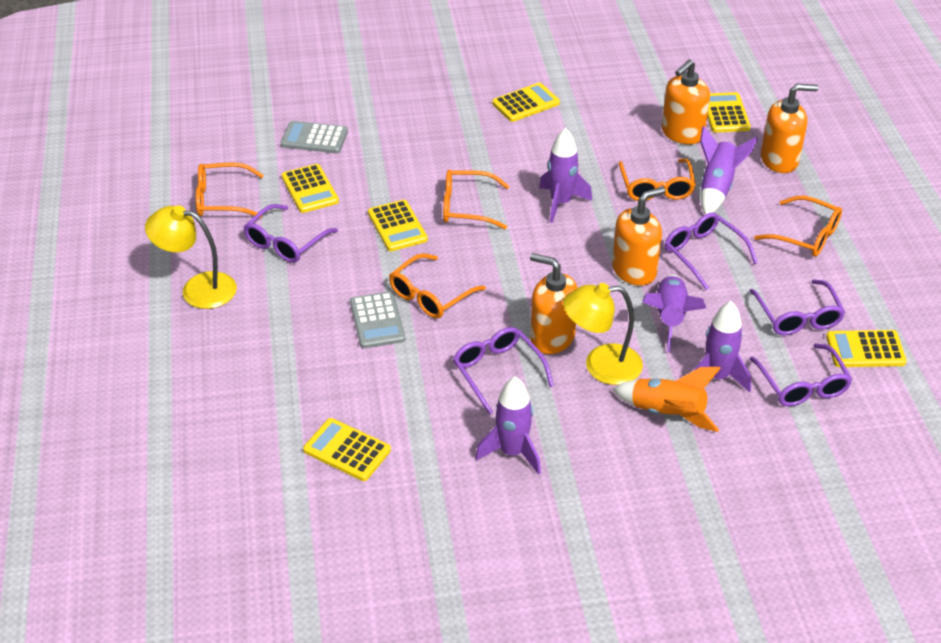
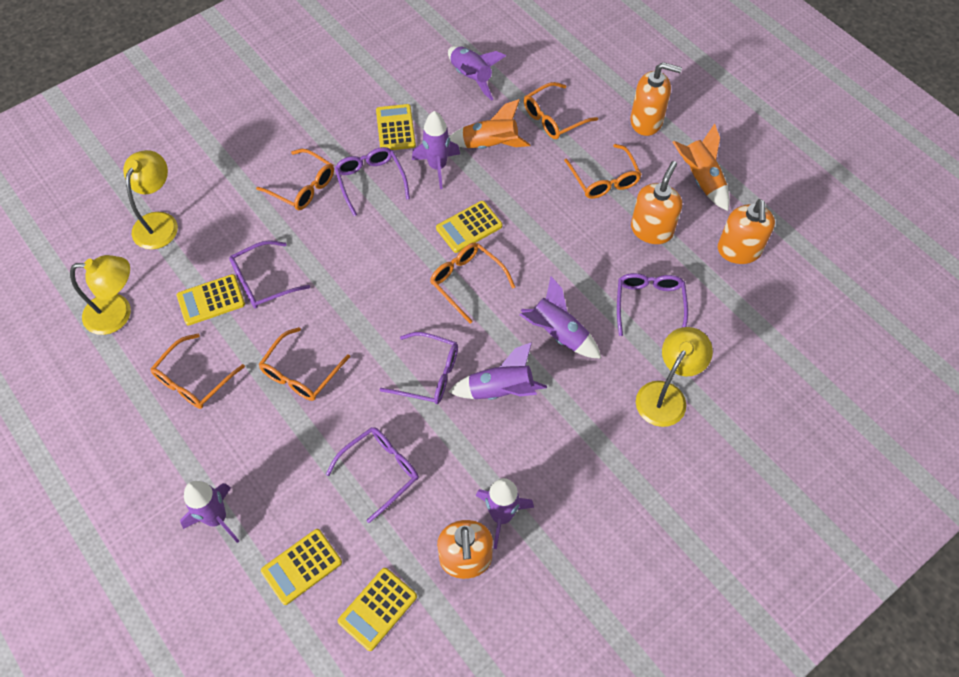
grey calculator: 2 -> 0
orange glasses: 5 -> 6
orange rocket: 1 -> 2
purple rocket: 5 -> 6
yellow calculator: 6 -> 5
yellow lamp: 2 -> 3

